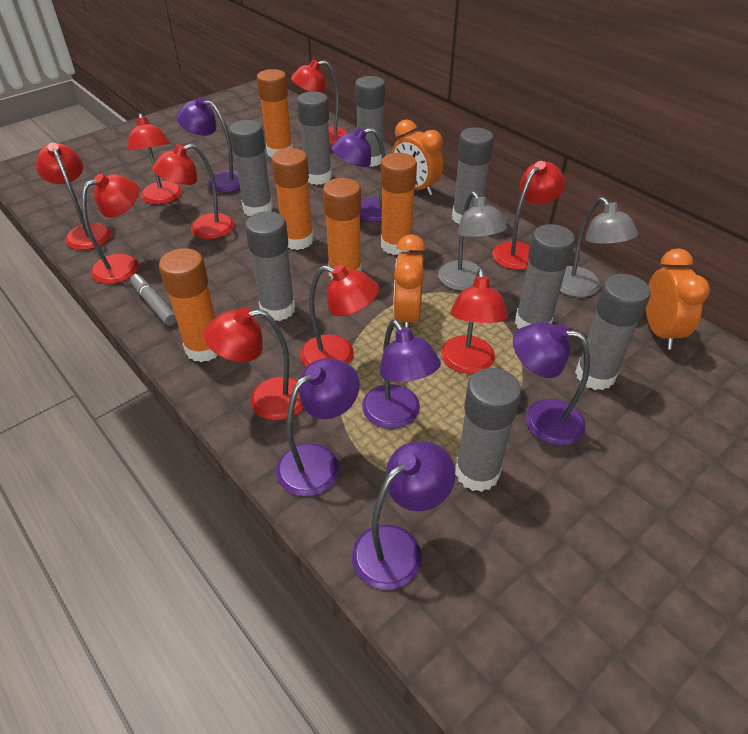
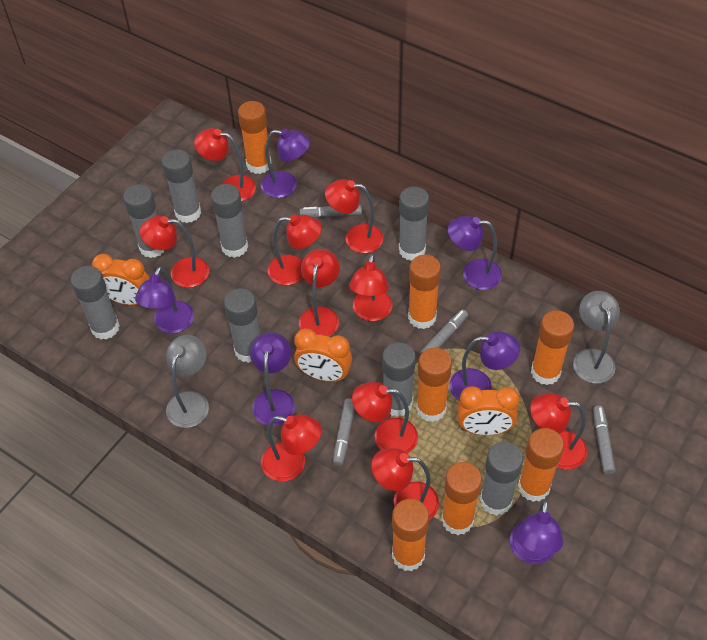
grey marker: 1 -> 4
orange glue stick: 5 -> 7
red lamp: 9 -> 10

